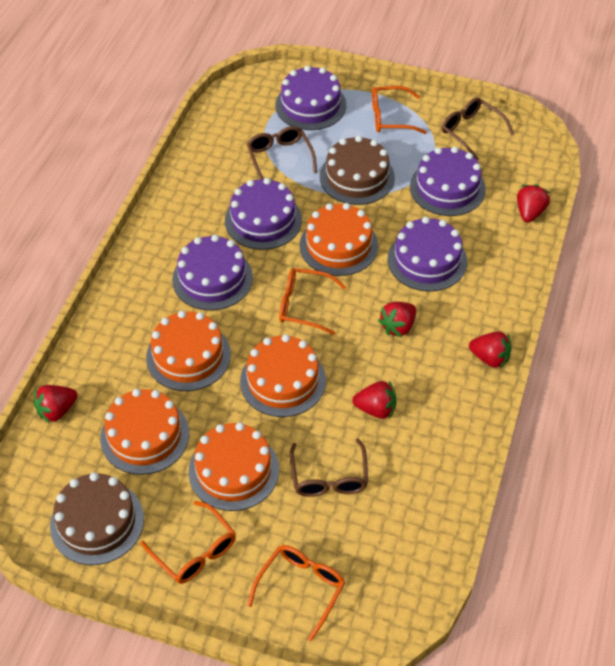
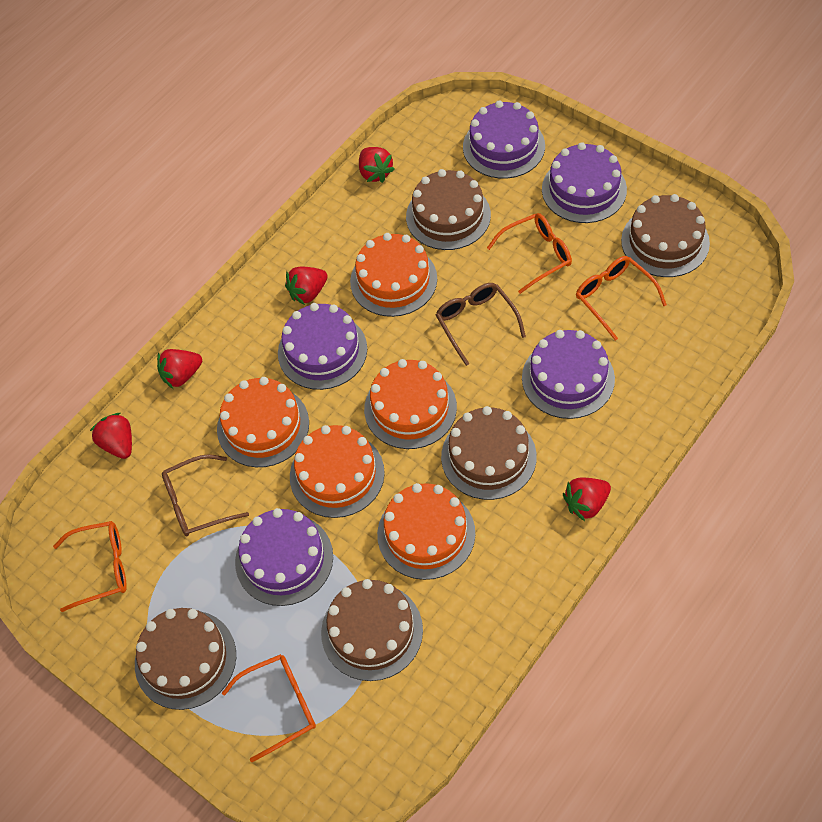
brown cake: 2 -> 5
brown glasses: 3 -> 2

